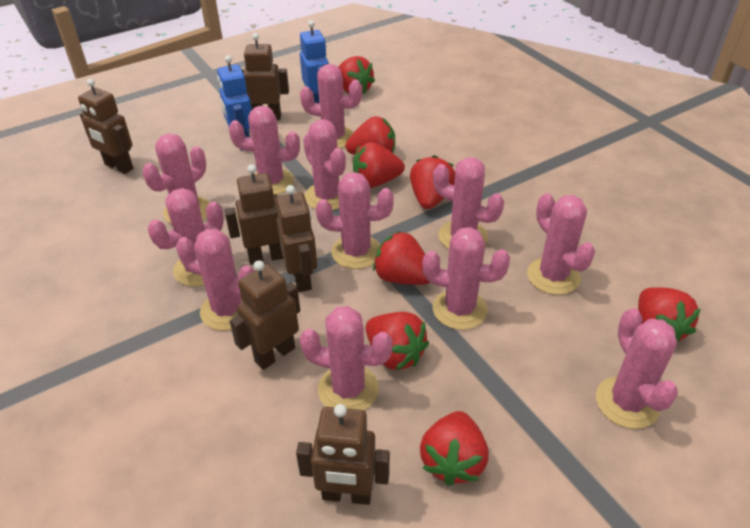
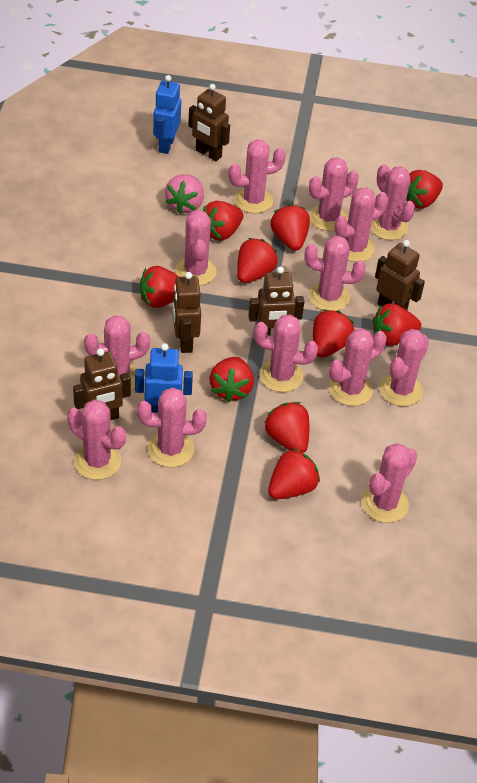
brown robot: 6 -> 5
pink cactus: 12 -> 13
pink strawberry: 0 -> 1
red strawberry: 8 -> 10

